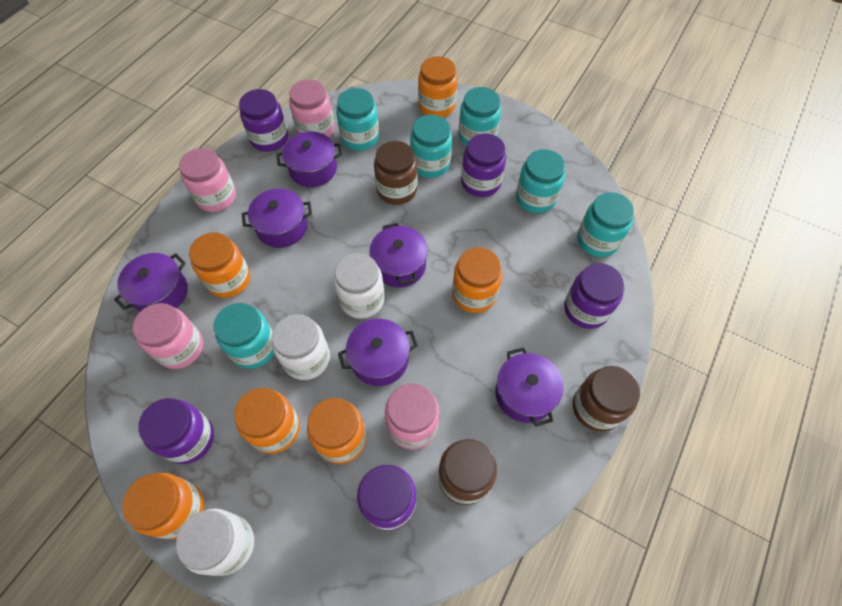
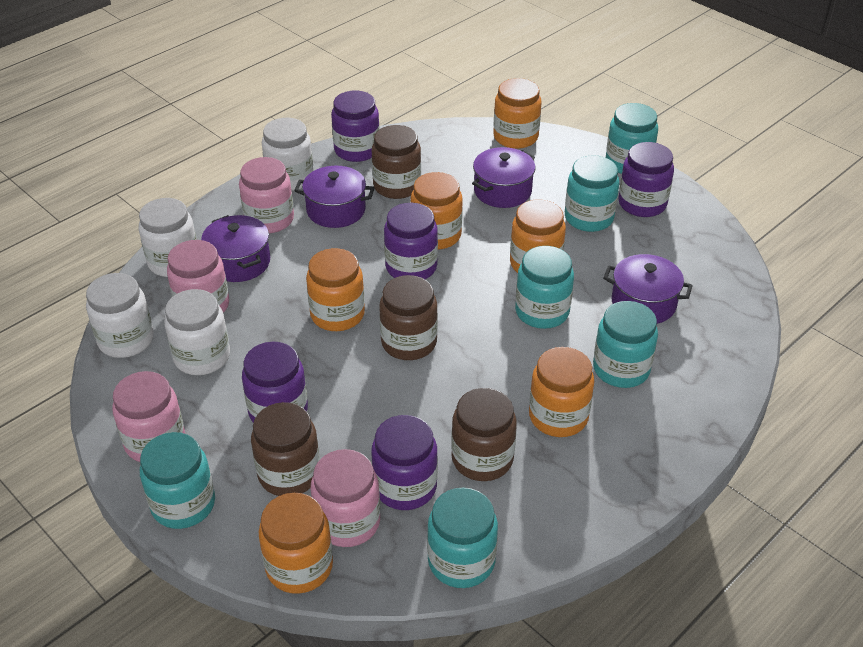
brown jar: 3 -> 4
purple pot: 6 -> 4
white jar: 3 -> 4

